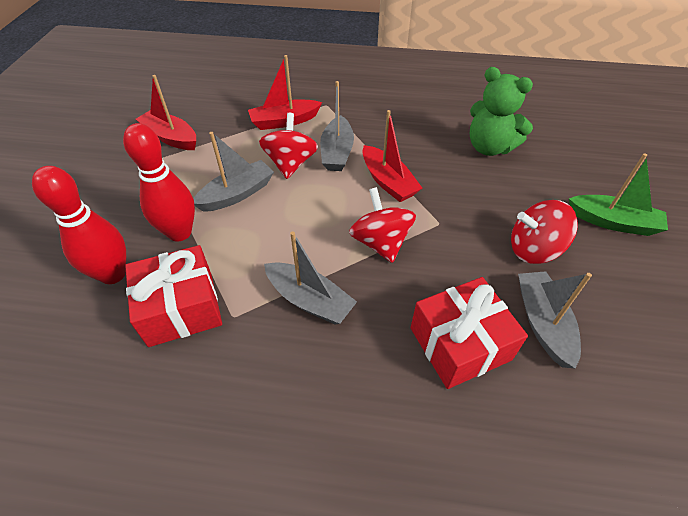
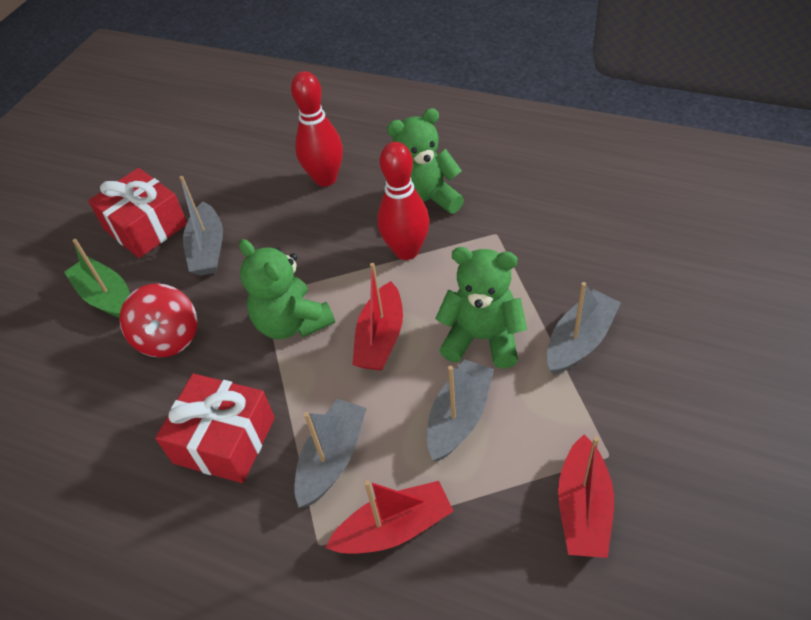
green teddy bear: 1 -> 3
red spinning top: 3 -> 1

